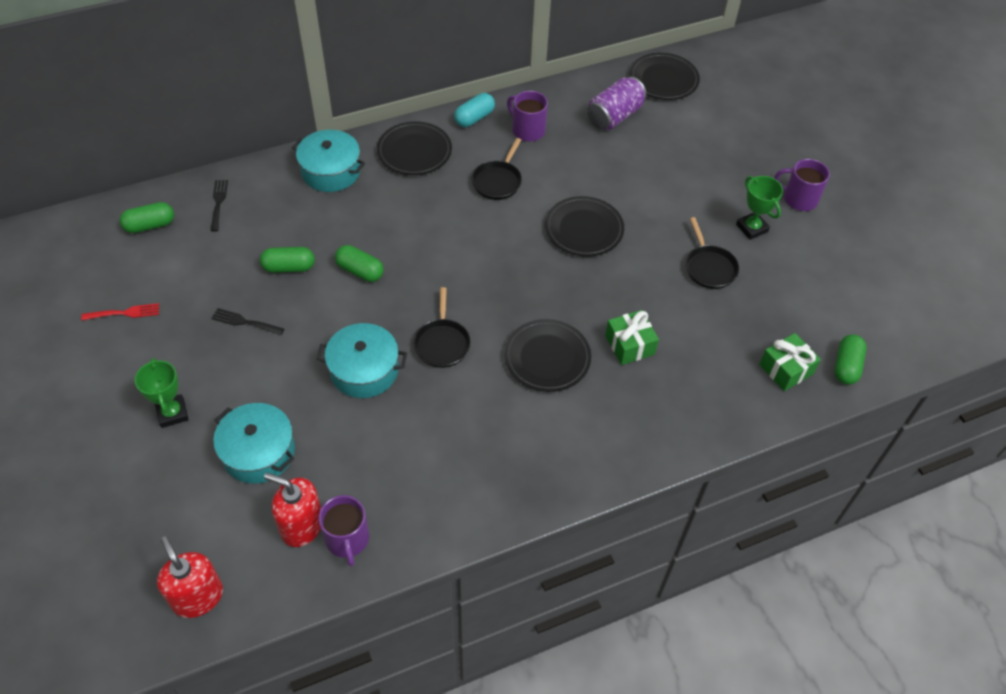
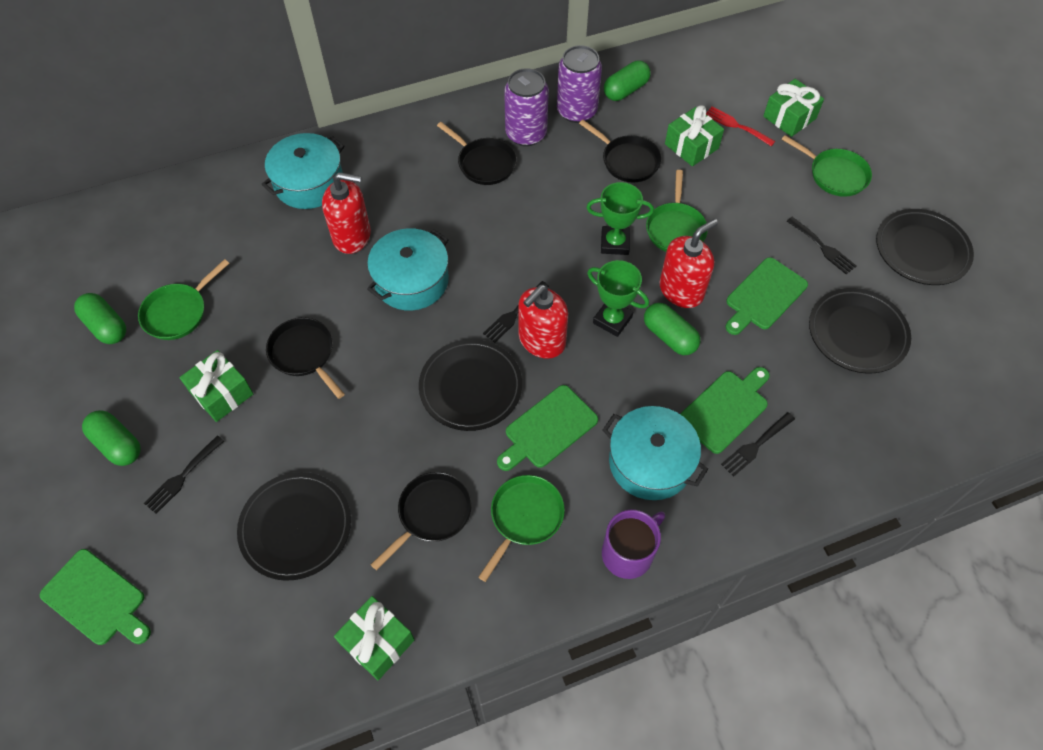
black fork: 2 -> 4
black pan: 3 -> 4
green cutting board: 0 -> 4
green gift: 2 -> 4
green pan: 0 -> 4
purple can: 1 -> 2
purple mug: 3 -> 1
red soap dispenser: 2 -> 3
turquoise capsule: 1 -> 0

